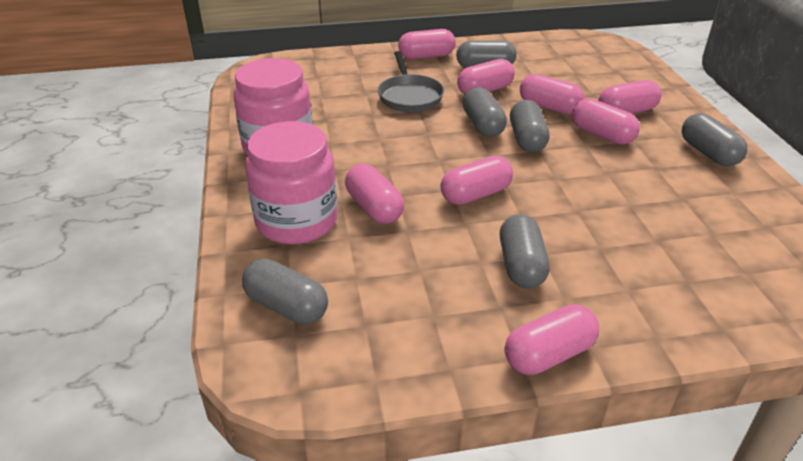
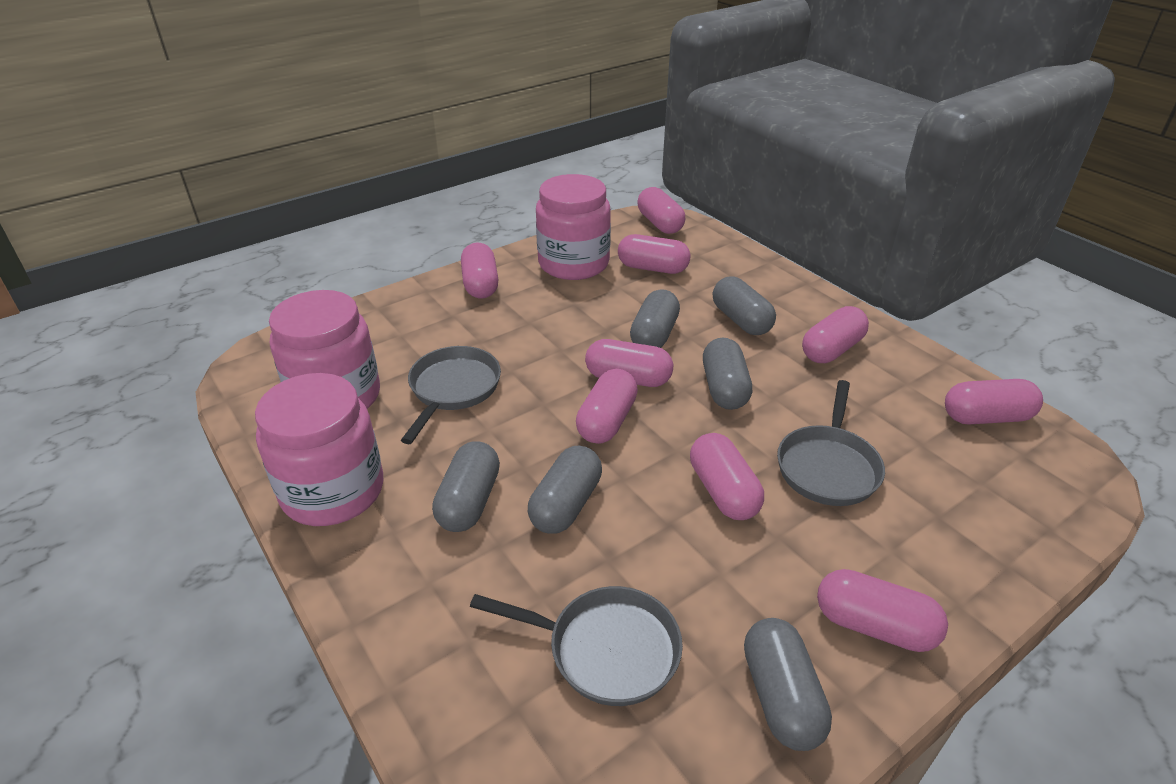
grey pan: 1 -> 3
pink capsule: 8 -> 9
pink jar: 2 -> 3

